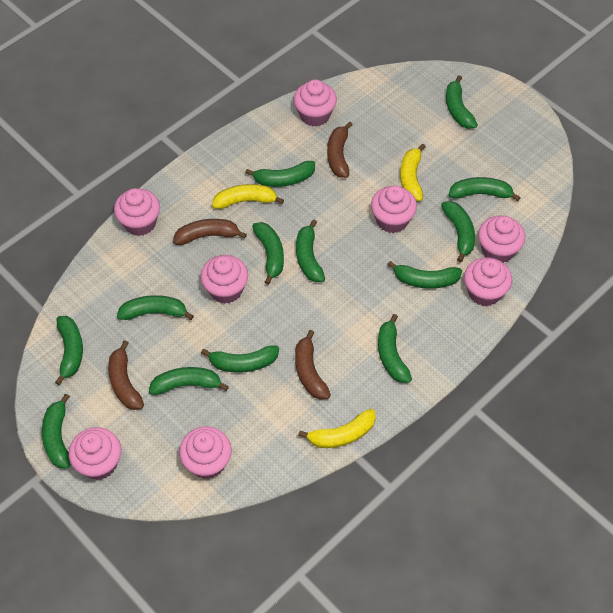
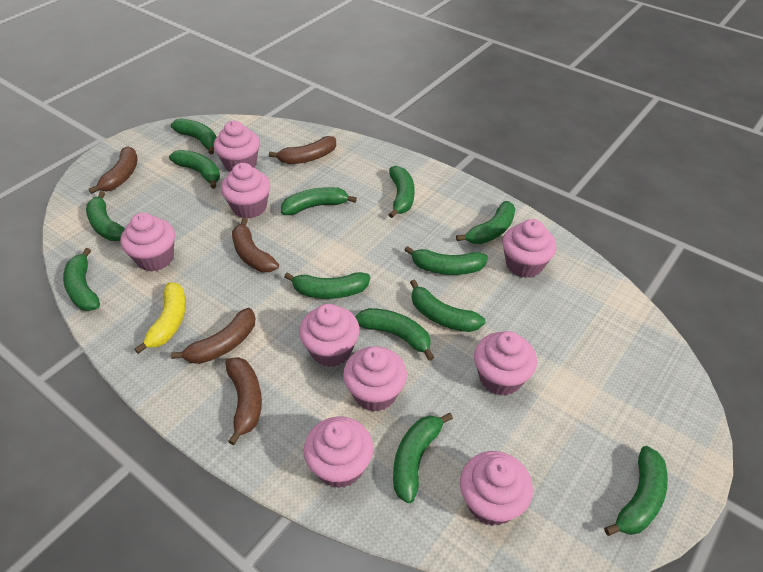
brown banana: 4 -> 5
pink cupcake: 8 -> 9
yellow banana: 3 -> 1

